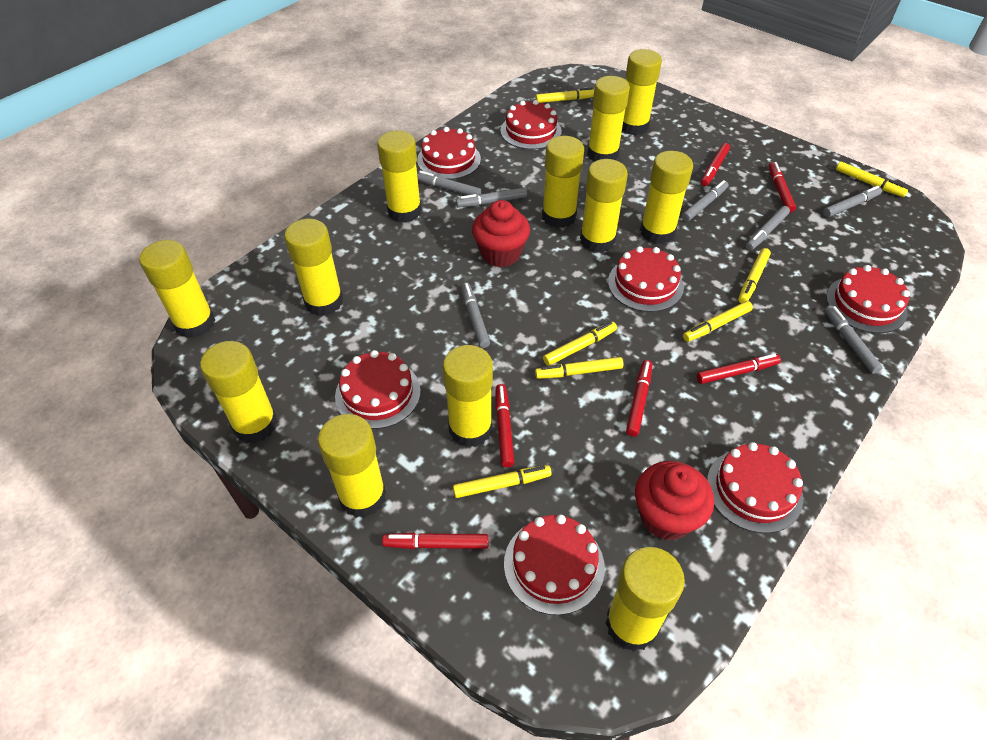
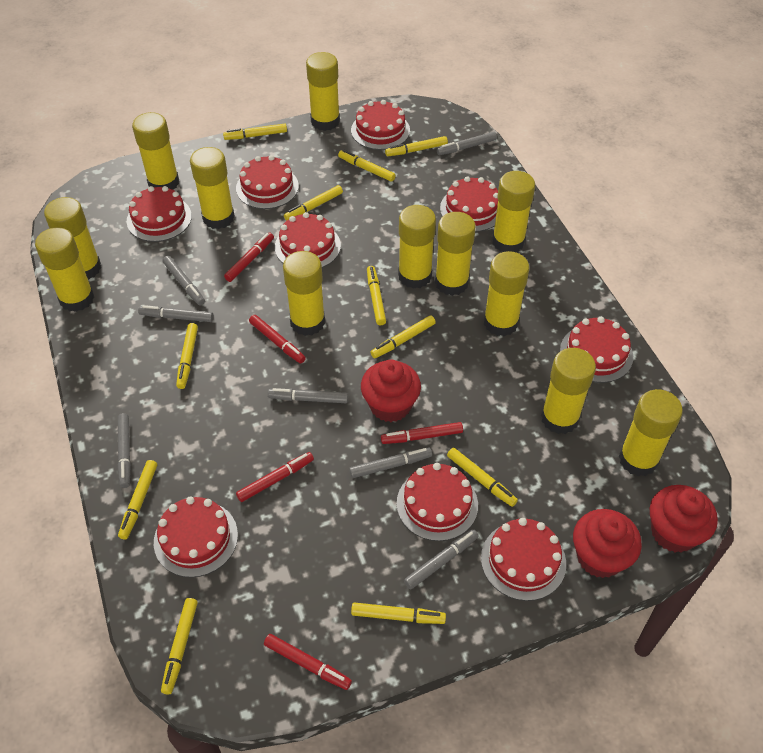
red cake: 7 -> 9
red cupcake: 2 -> 3
red marker: 6 -> 5
yellow marker: 7 -> 11

